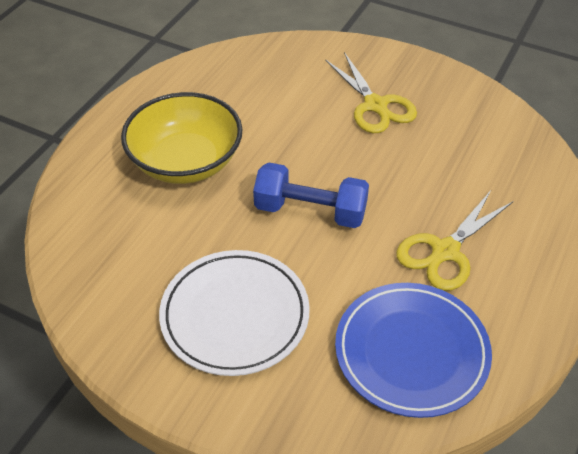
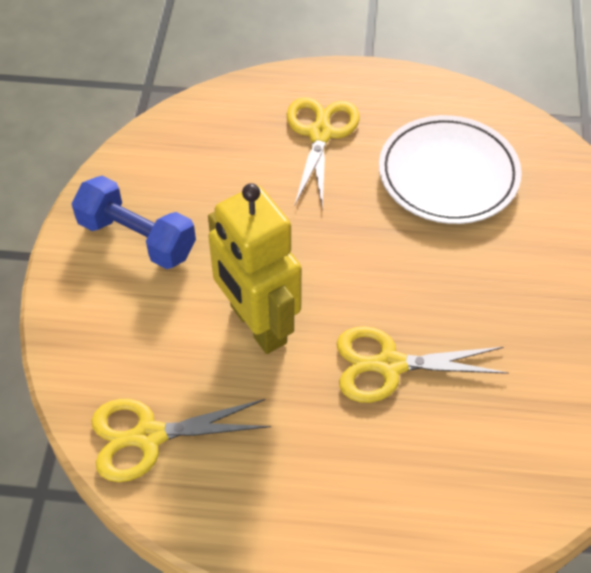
blue plate: 1 -> 0
yellow bowl: 1 -> 0
yellow robot: 0 -> 1
yellow scissors: 2 -> 3

